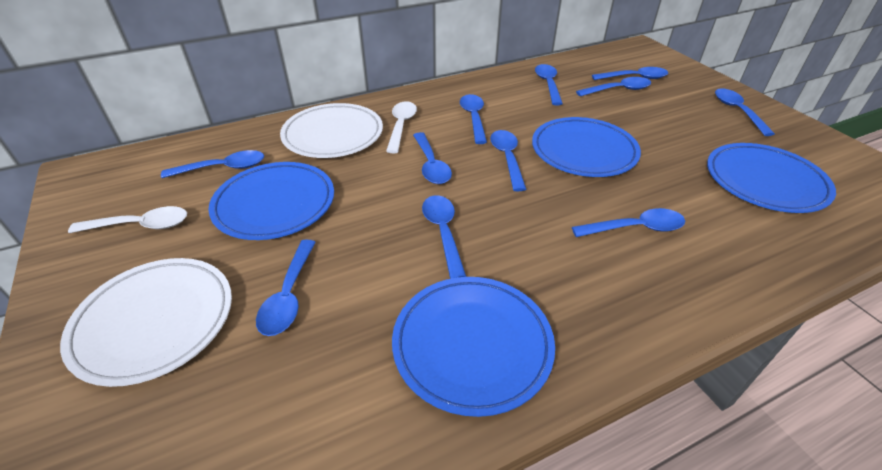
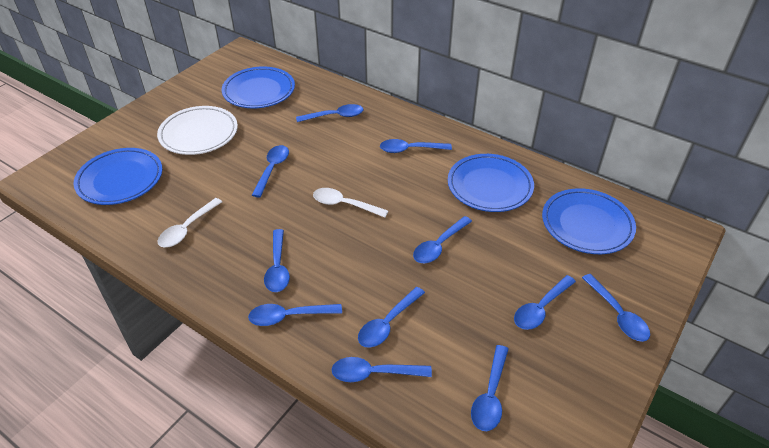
white plate: 2 -> 1

